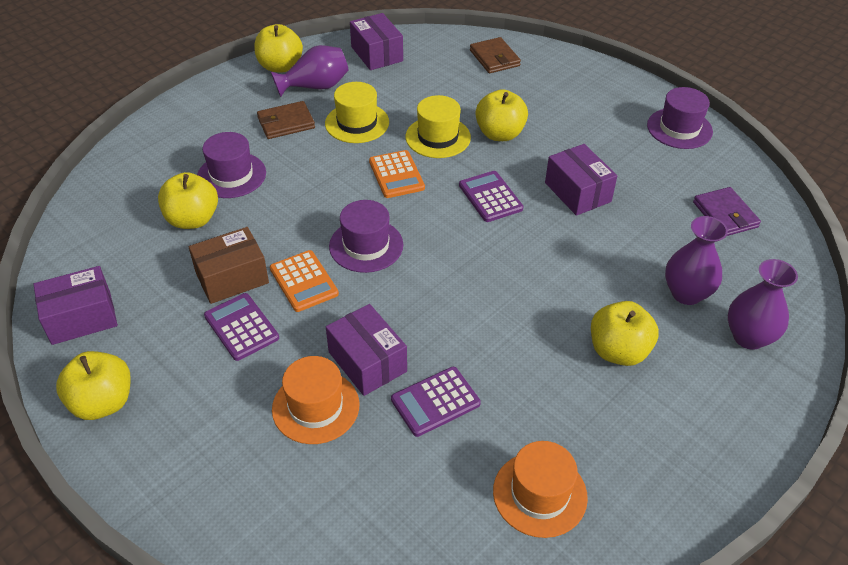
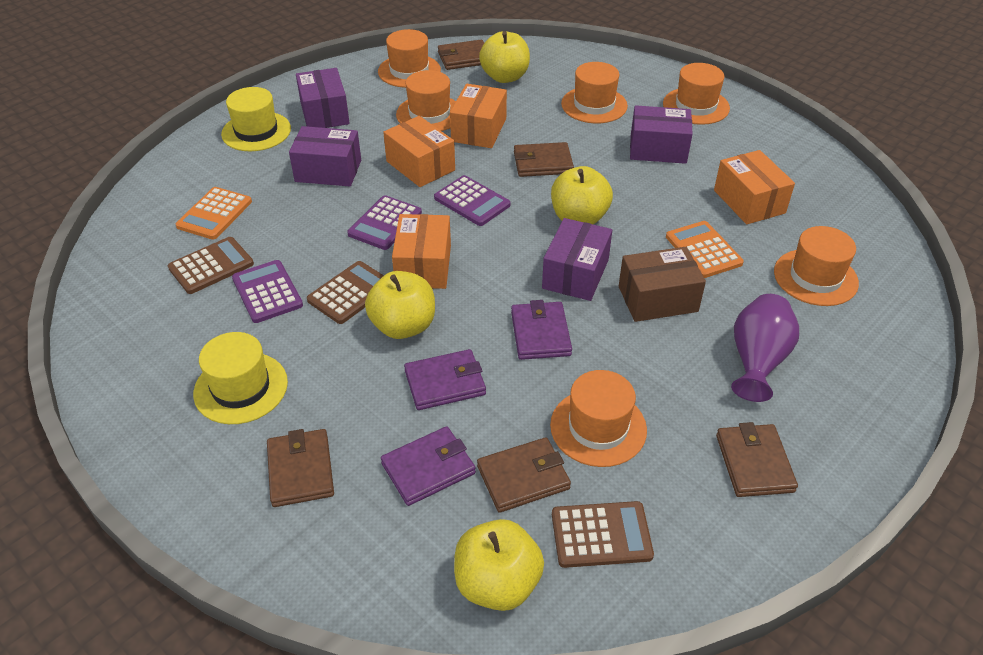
brown calculator: 0 -> 3
brown wallet: 2 -> 5
orange box: 0 -> 4
orange hat: 2 -> 6
purple hat: 3 -> 0
purple vase: 3 -> 1
purple wallet: 1 -> 3
yellow apple: 5 -> 4

